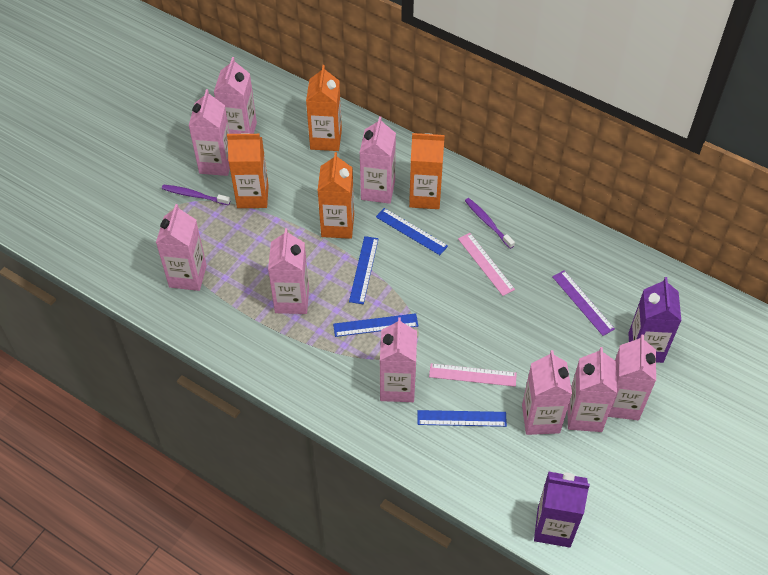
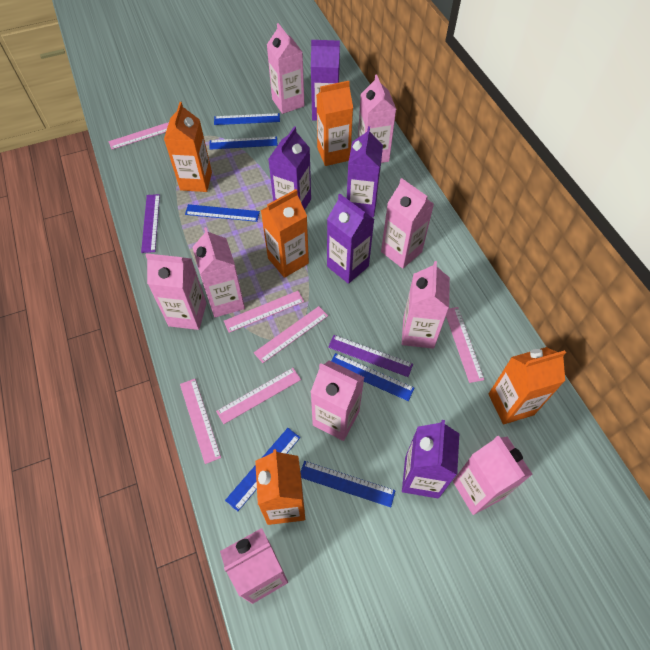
blue ruler: 4 -> 6
orange carton: 4 -> 5
pink ruler: 2 -> 6
purple carton: 2 -> 5
purple ruler: 1 -> 2
purple toothbrush: 2 -> 0

